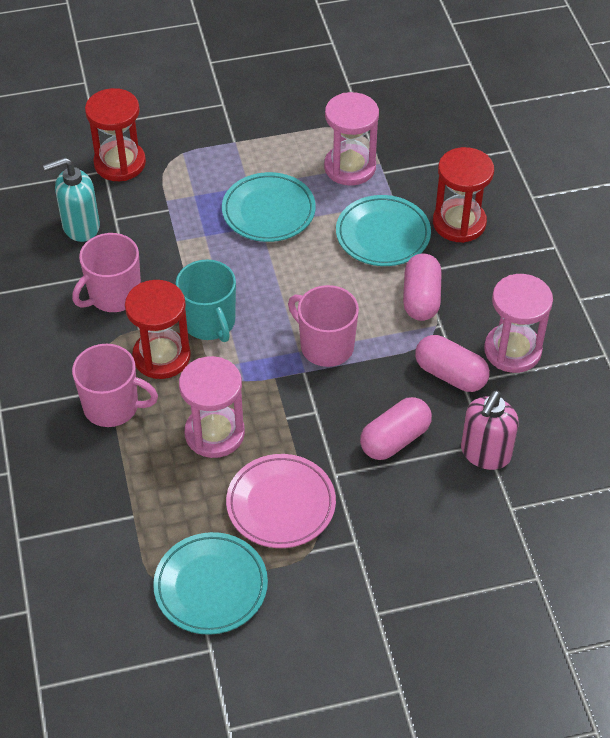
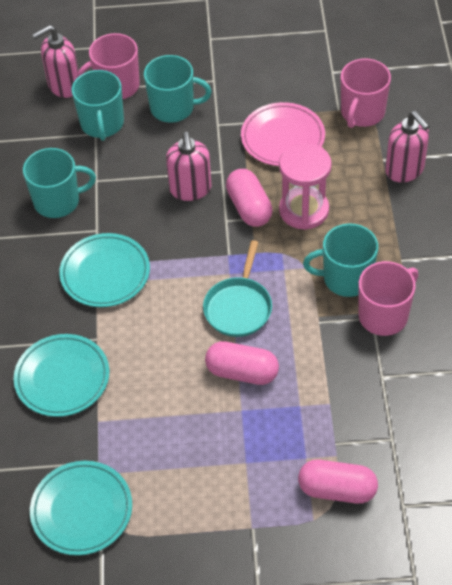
pink hourglass: 3 -> 1
pink soap dispenser: 1 -> 3
red hourglass: 3 -> 0
turquoise mug: 1 -> 4
turquoise pan: 0 -> 1
turquoise soap dispenser: 1 -> 0

